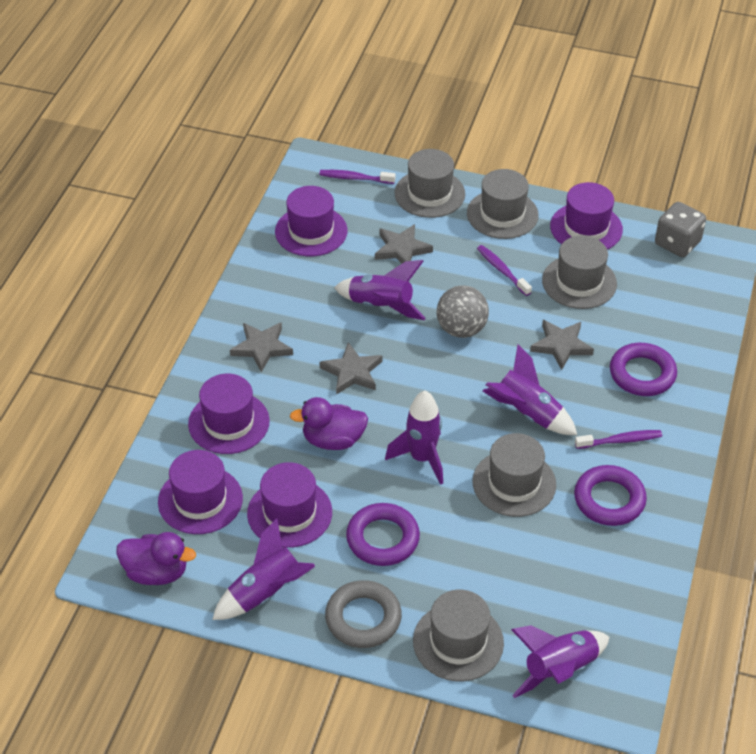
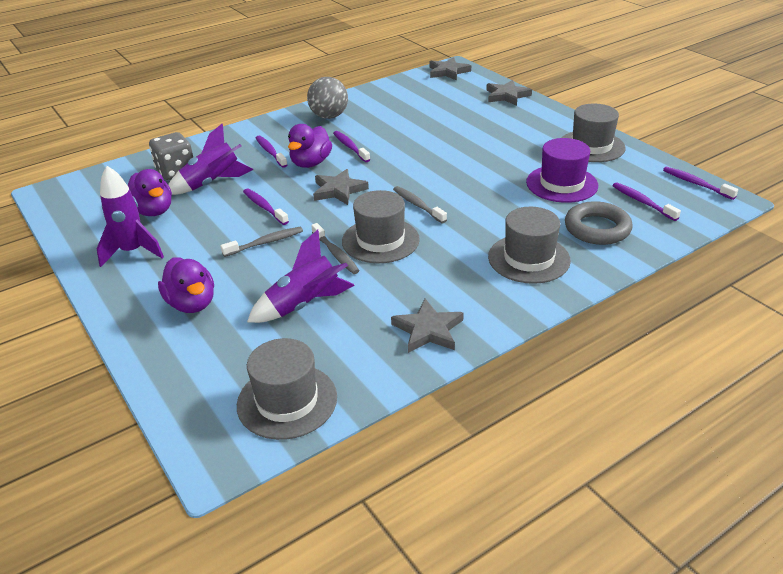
grey hat: 5 -> 4
grey toothbrush: 0 -> 3
purple duck: 2 -> 3
purple hat: 5 -> 1
purple ring: 3 -> 0
purple rocket: 5 -> 3
purple toothbrush: 3 -> 5

